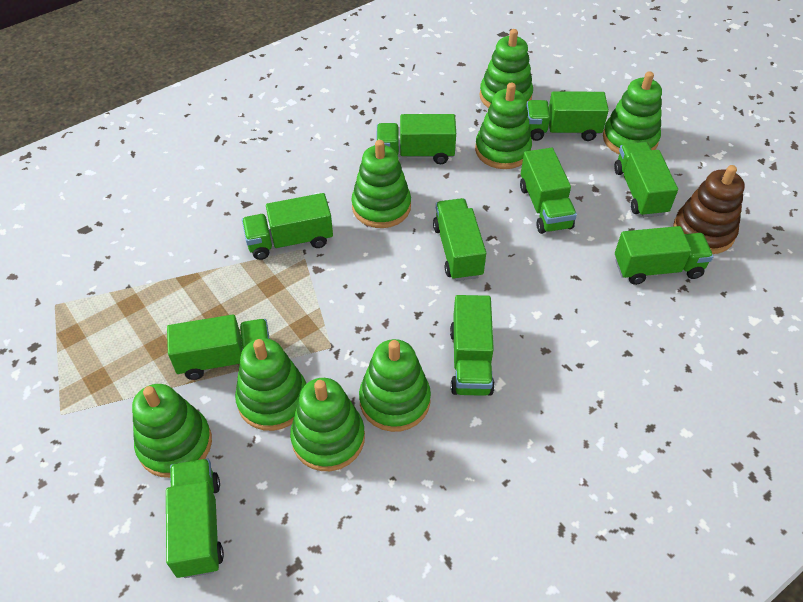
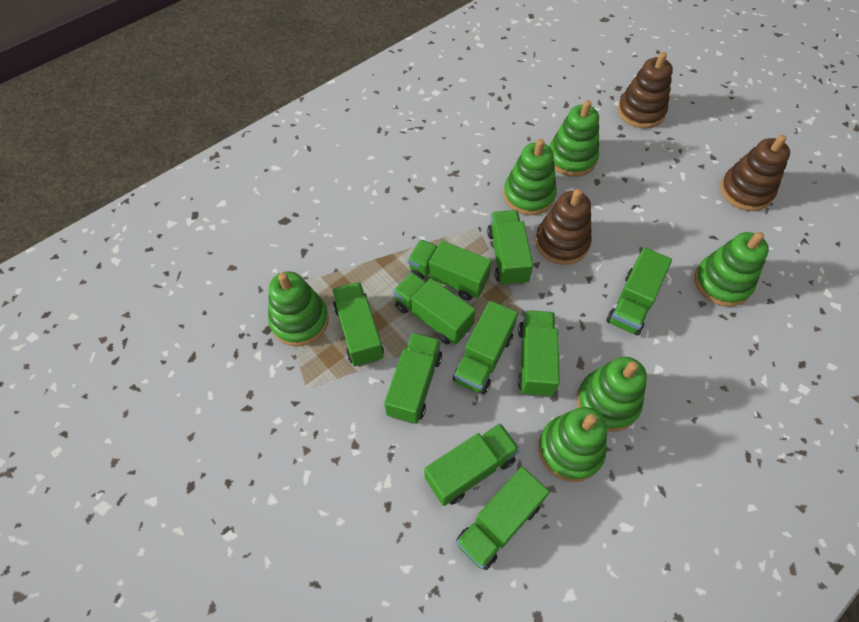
brown stacking toy: 1 -> 3
green stacking toy: 8 -> 6

